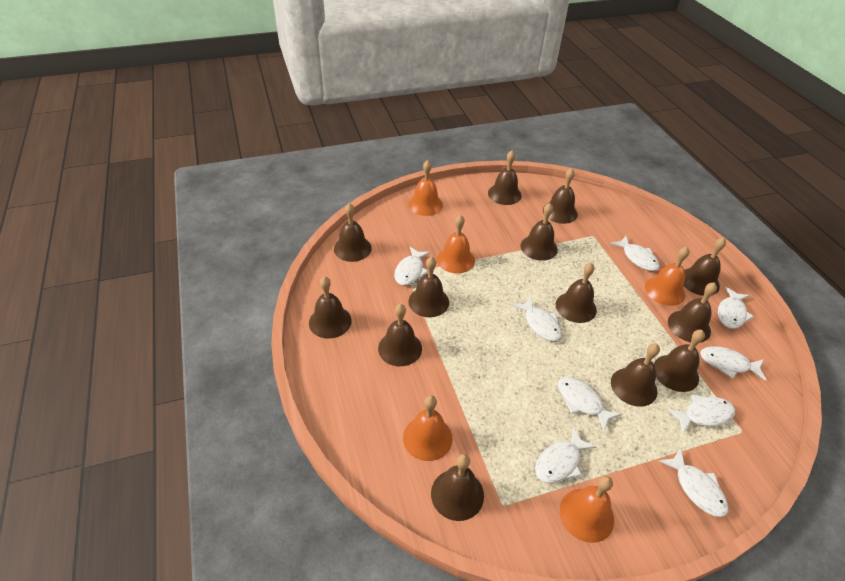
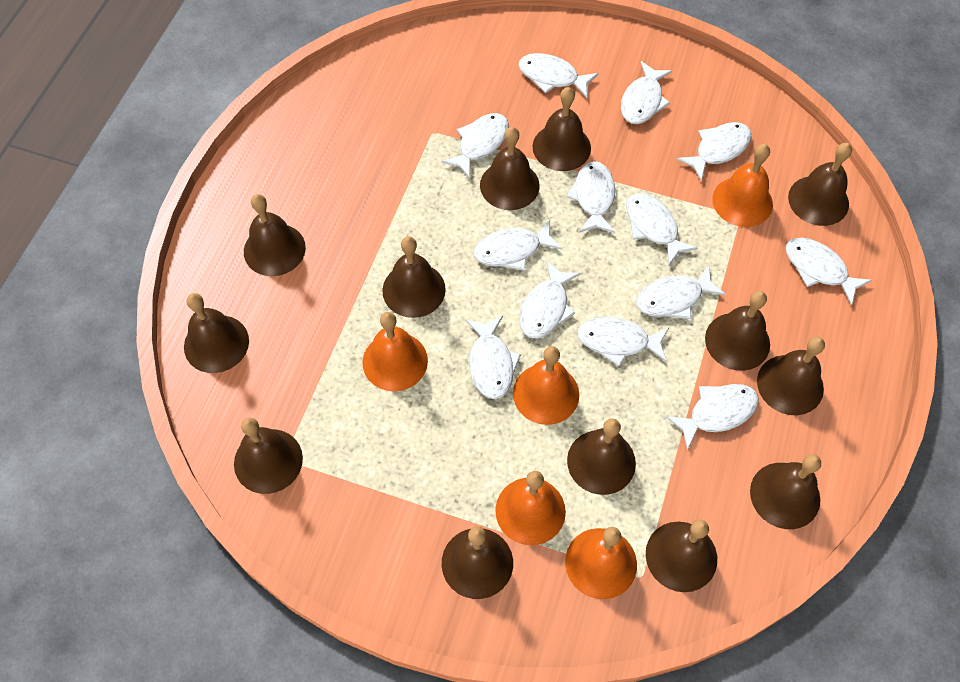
white fish: 9 -> 13

